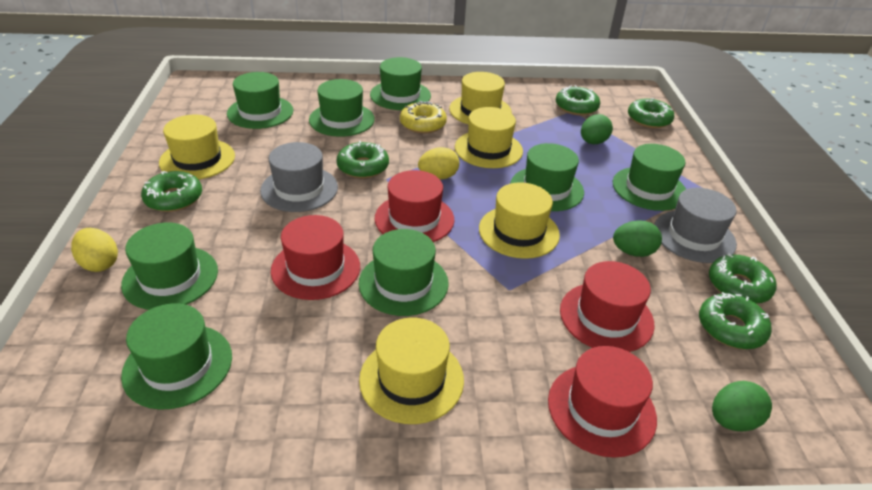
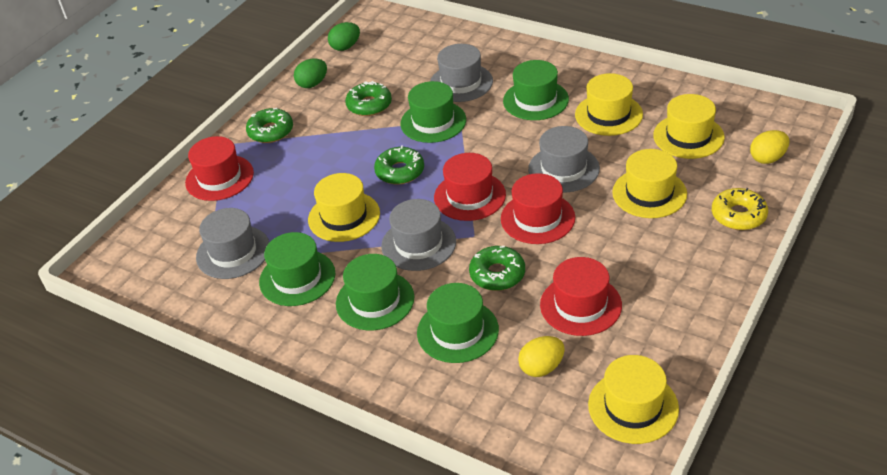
green donut: 6 -> 4
green egg: 3 -> 2
green hat: 8 -> 5
grey hat: 2 -> 4

